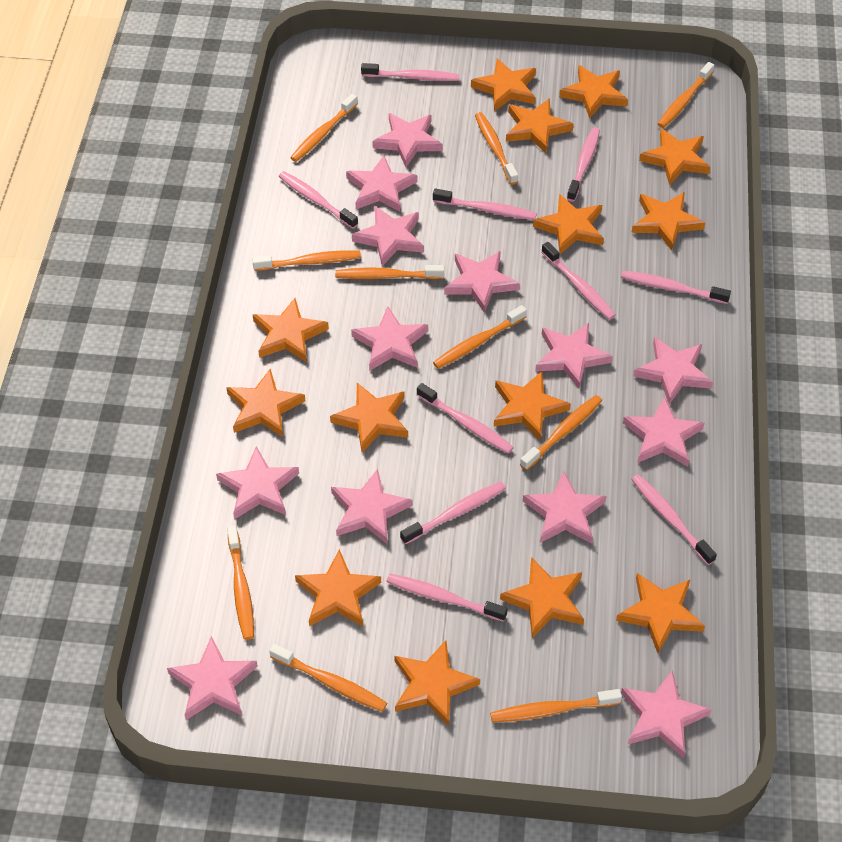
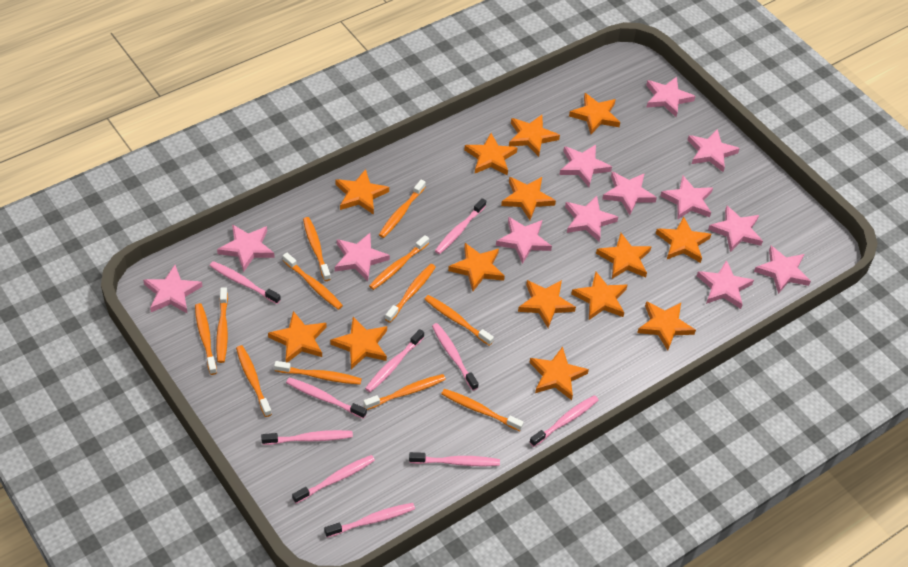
orange toothbrush: 10 -> 12

